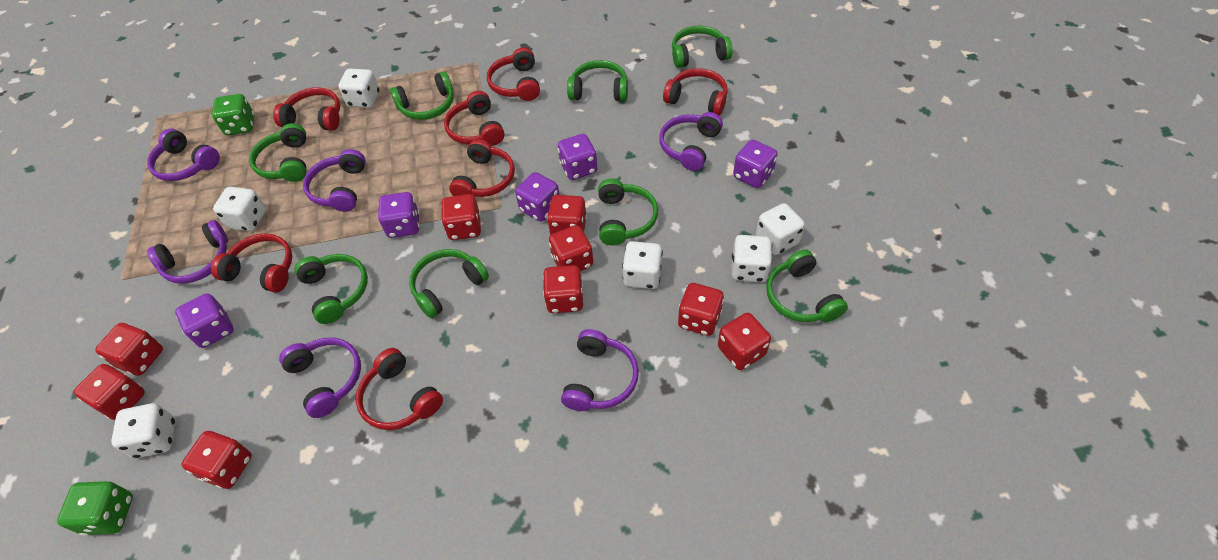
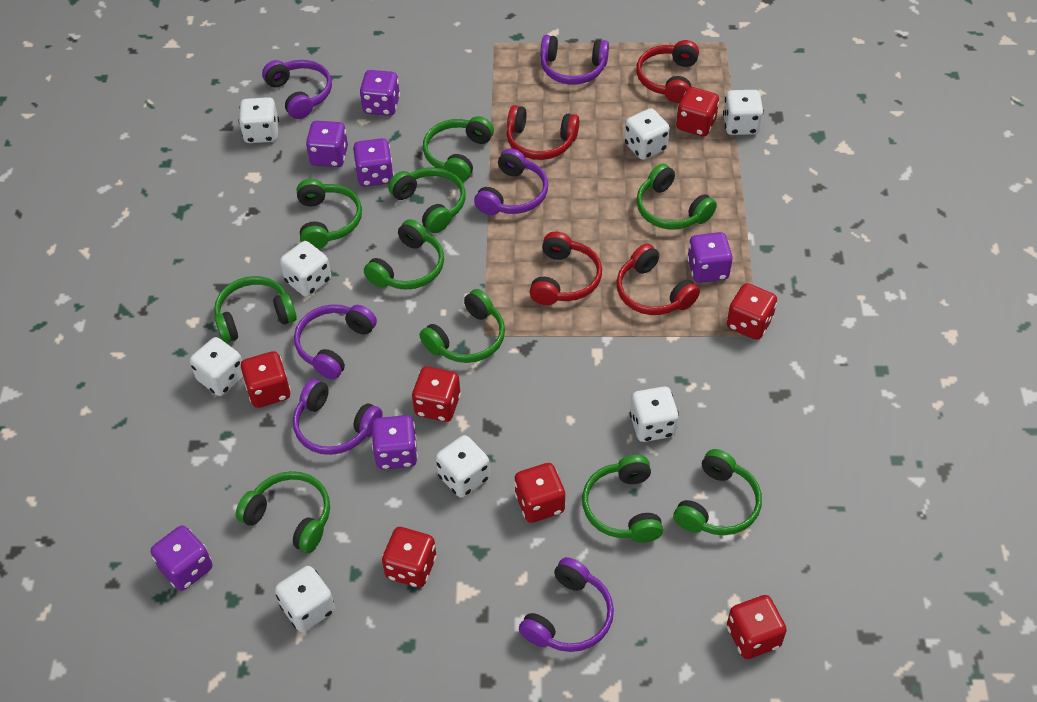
green dice: 2 -> 0
green headphones: 8 -> 10
purple dice: 5 -> 6
red dice: 9 -> 7
red headphones: 7 -> 4
white dice: 6 -> 8

